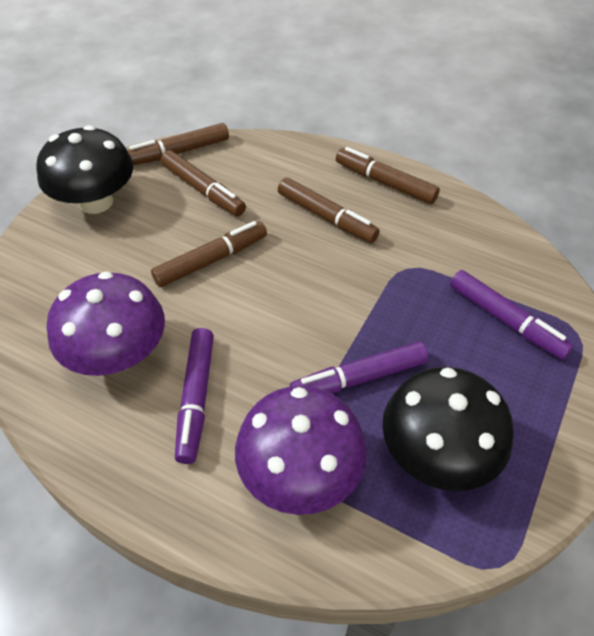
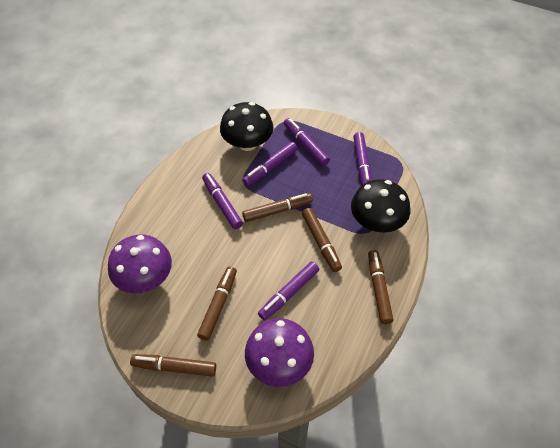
purple marker: 3 -> 5

